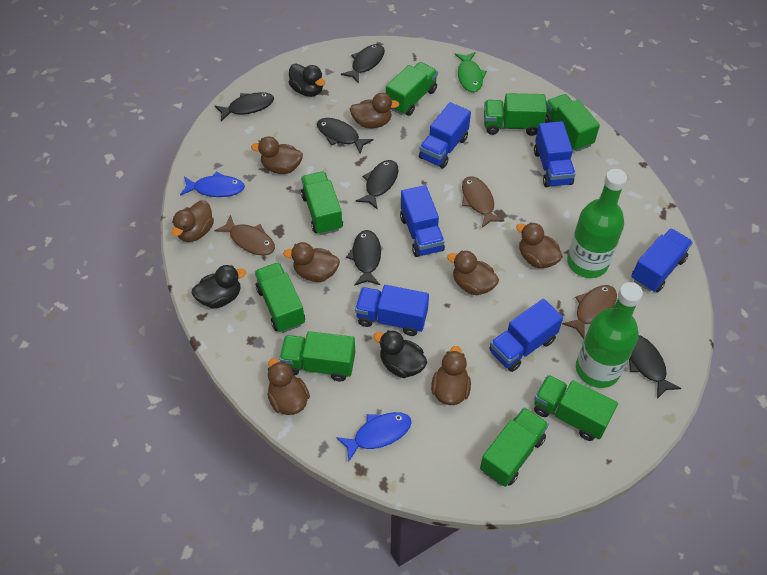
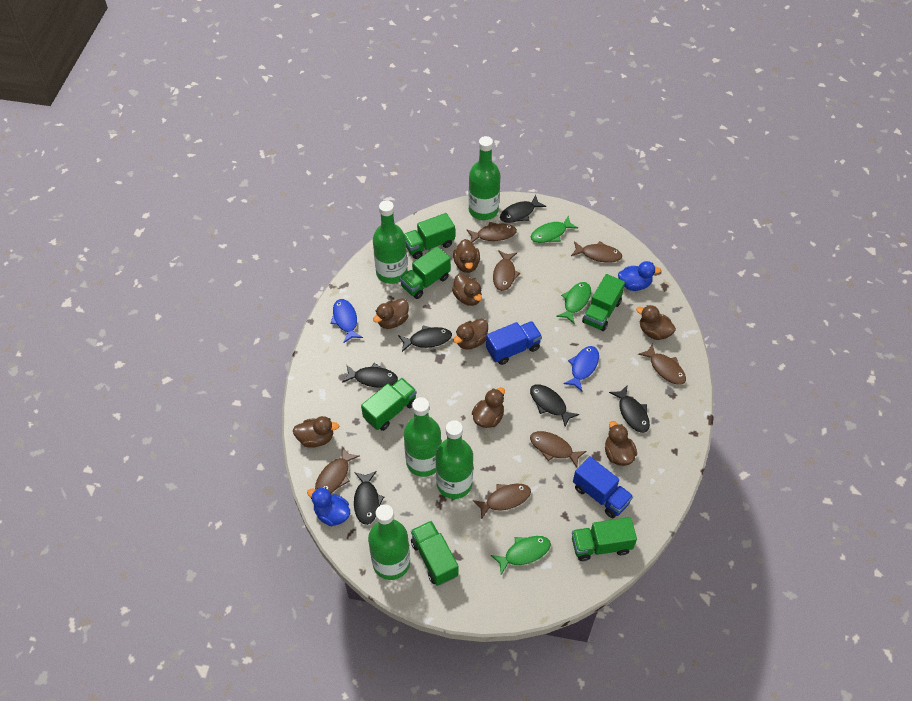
black duck: 3 -> 0
blue duck: 0 -> 2
blue truck: 6 -> 2
brown fish: 3 -> 7
green bottle: 2 -> 5
green fish: 1 -> 3
green truck: 8 -> 6

